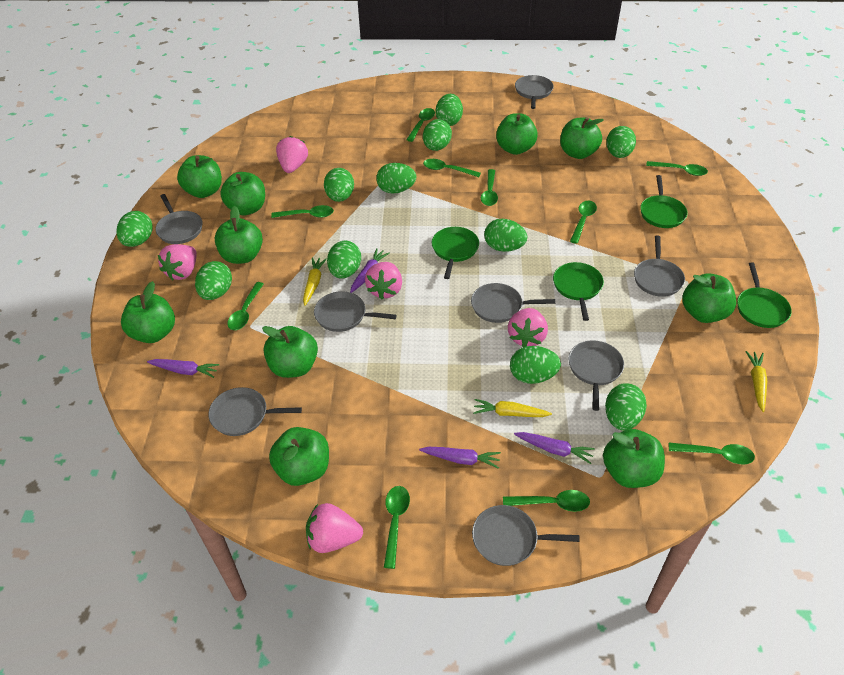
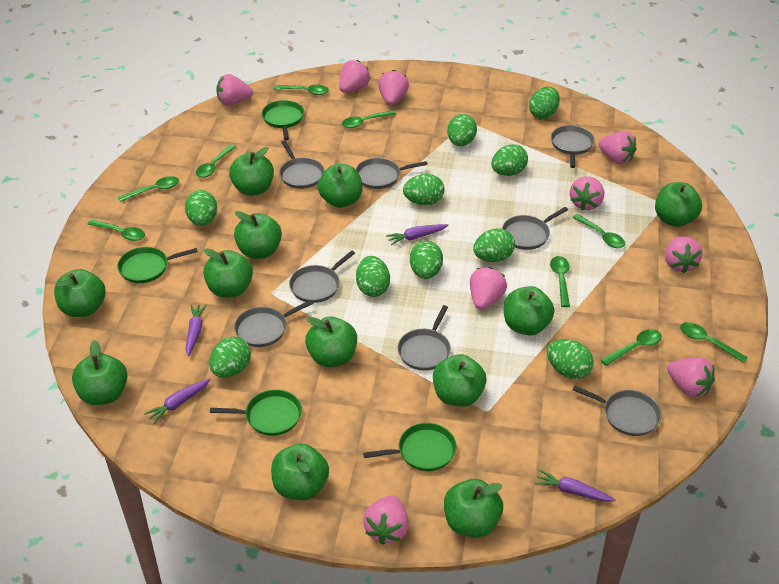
green apple: 10 -> 12
green egg: 11 -> 10
green spoon: 10 -> 9
pink strawberry: 5 -> 9
yellow carrot: 3 -> 0

